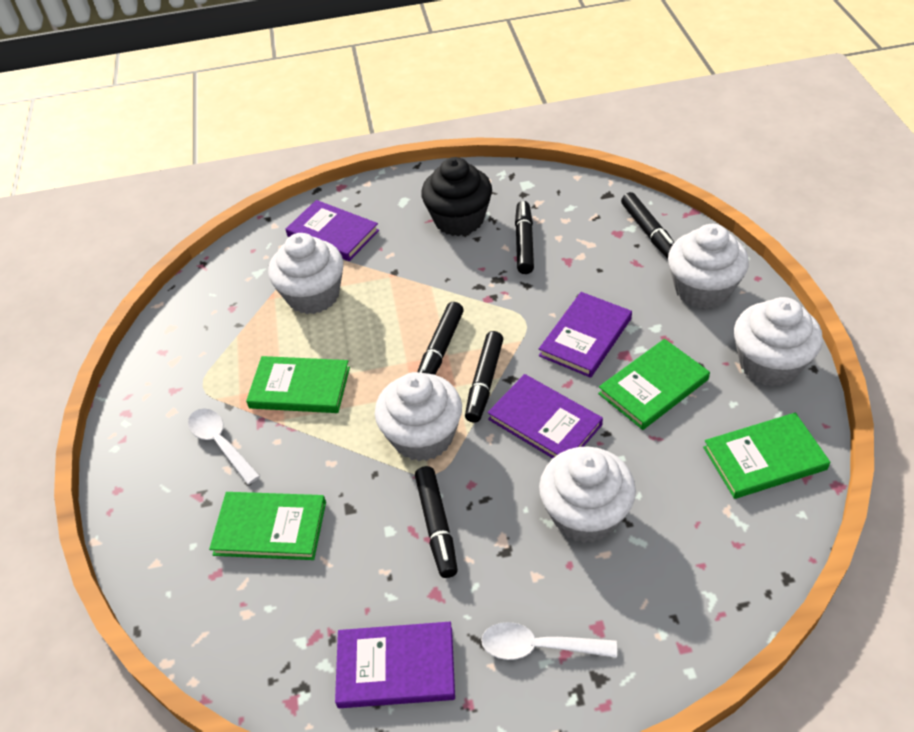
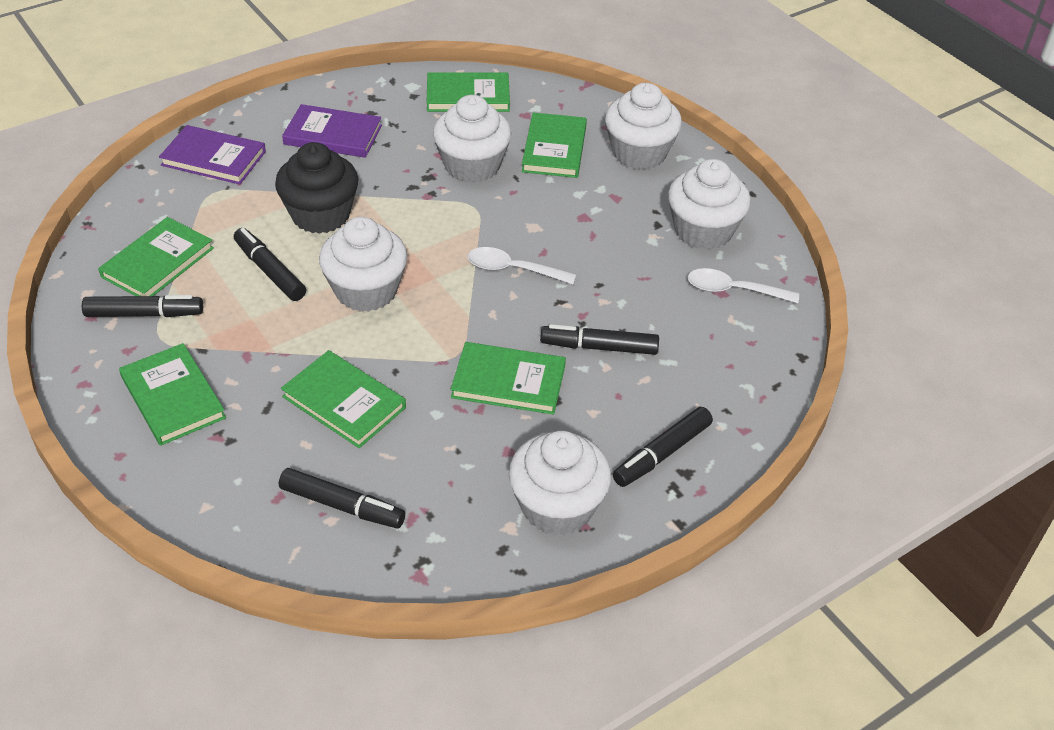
green book: 4 -> 6
purple book: 4 -> 2

